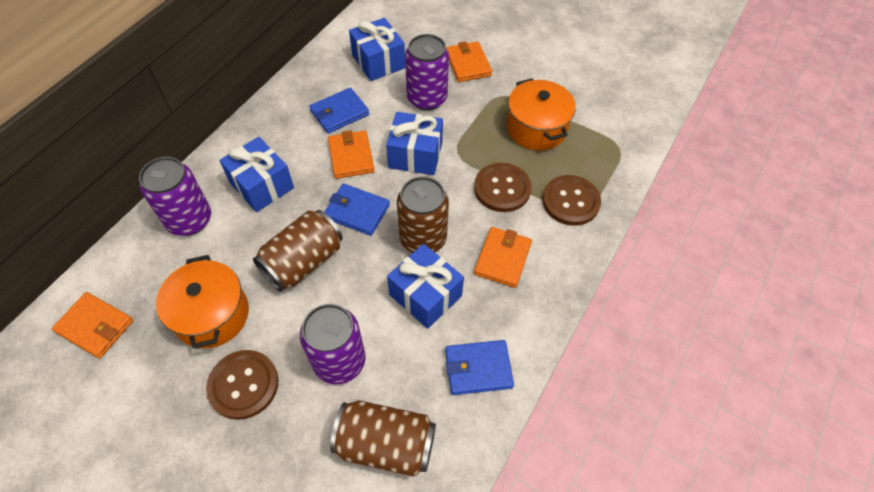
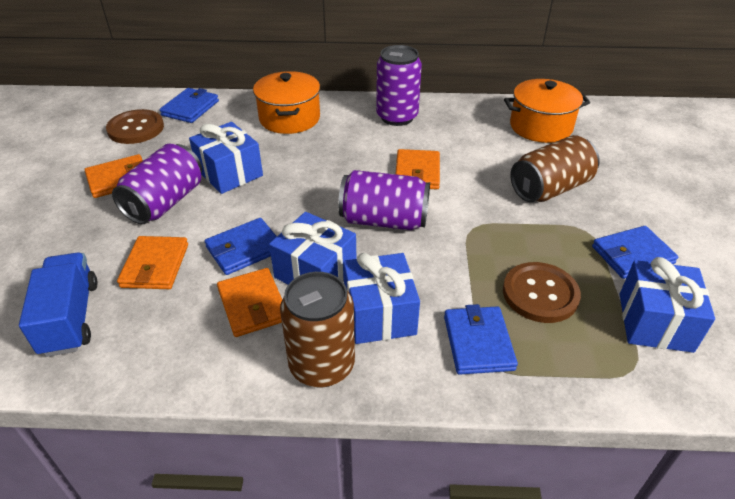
blue truck: 0 -> 1
blue wallet: 3 -> 4
brown button: 3 -> 2
brown can: 3 -> 2

